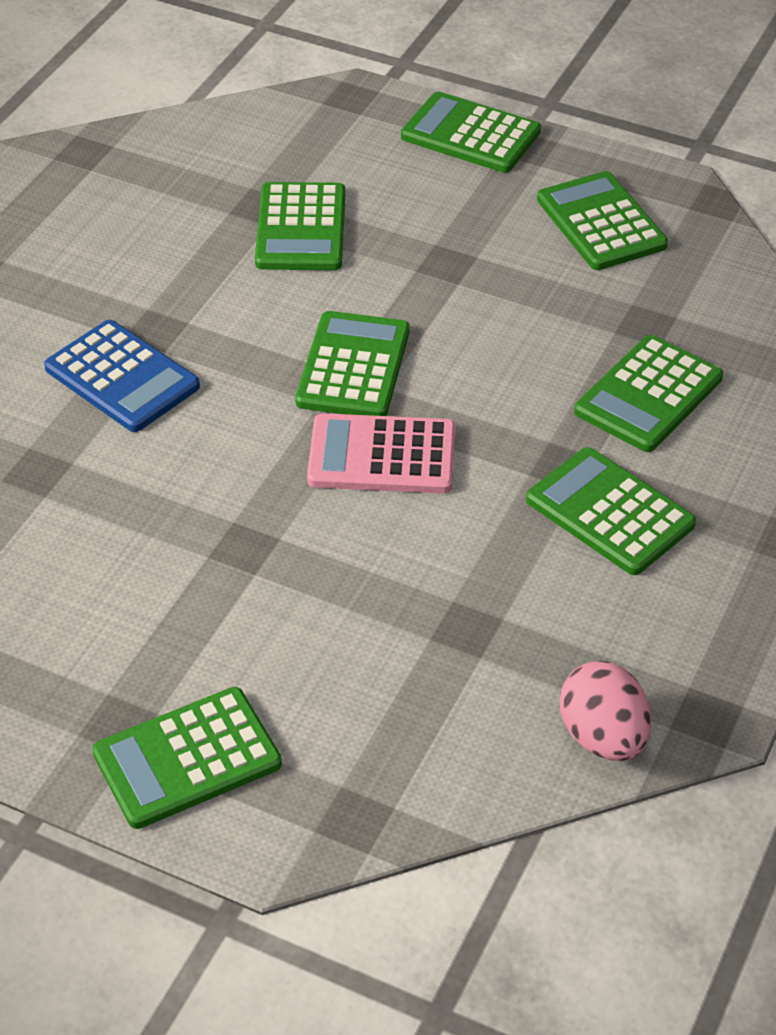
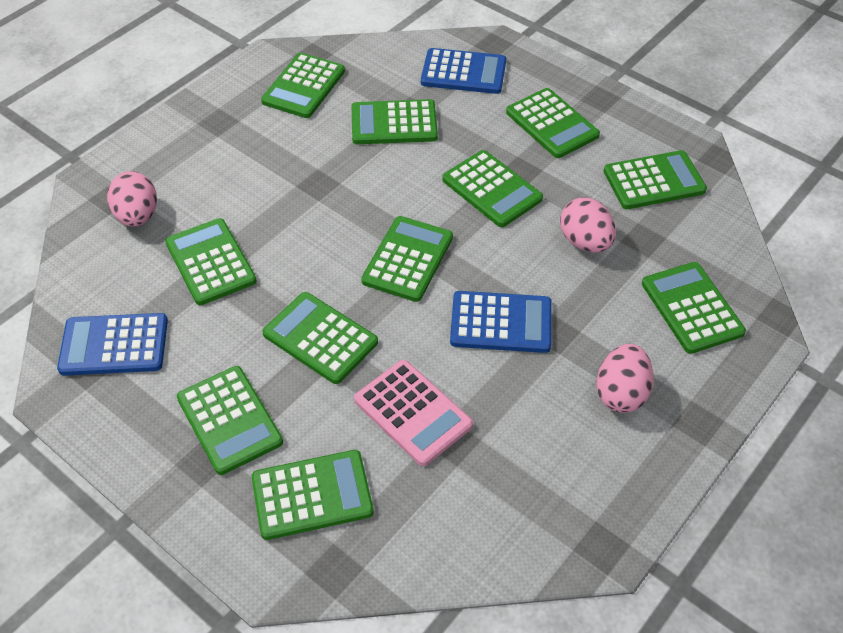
blue calculator: 1 -> 3
green calculator: 7 -> 11
pink egg: 1 -> 3

